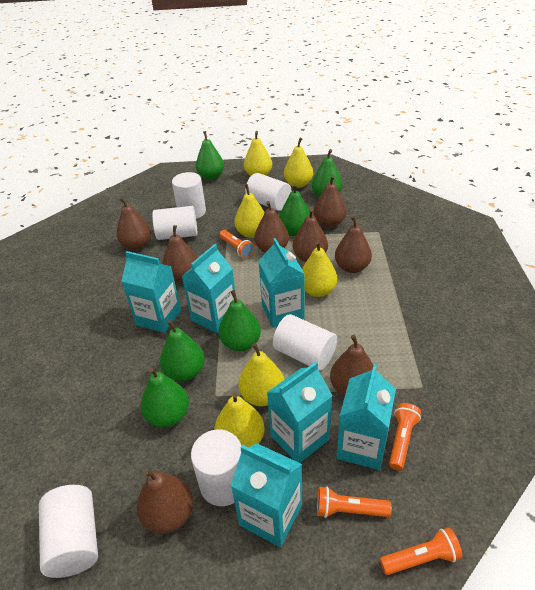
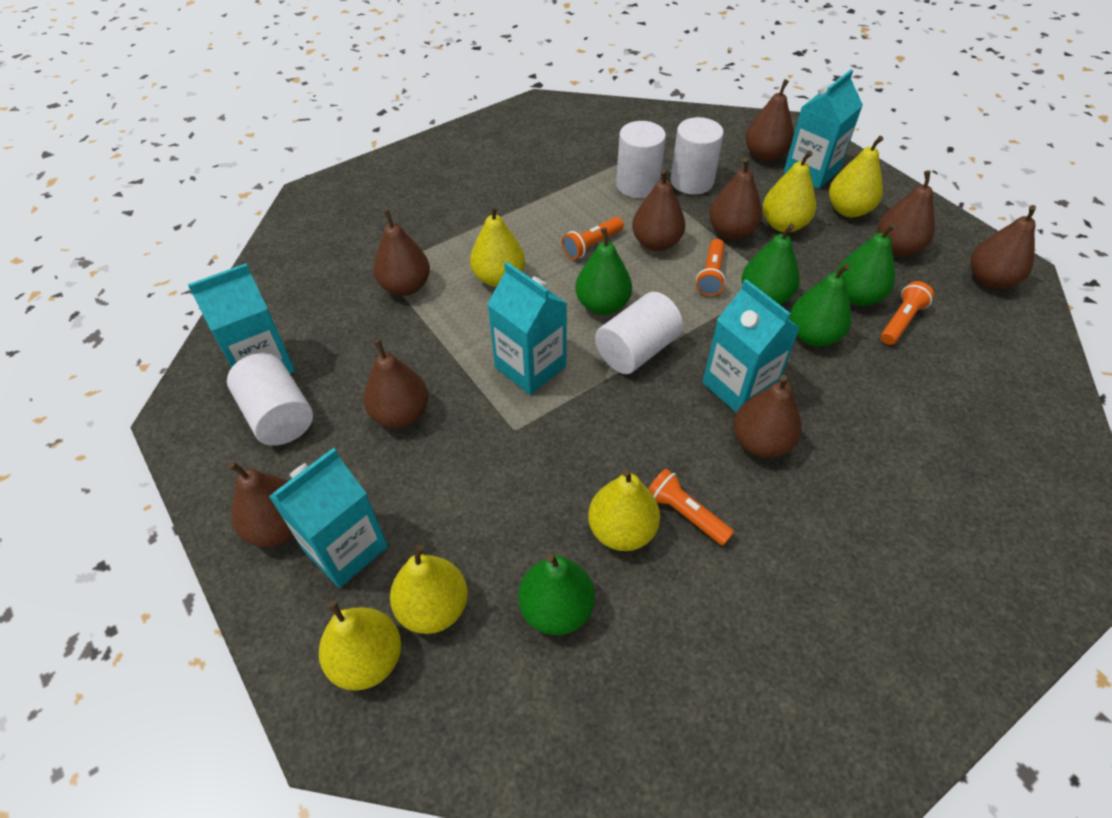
brown pear: 8 -> 9
green pear: 6 -> 5
turquoise carton: 6 -> 5
white cylinder: 6 -> 4

